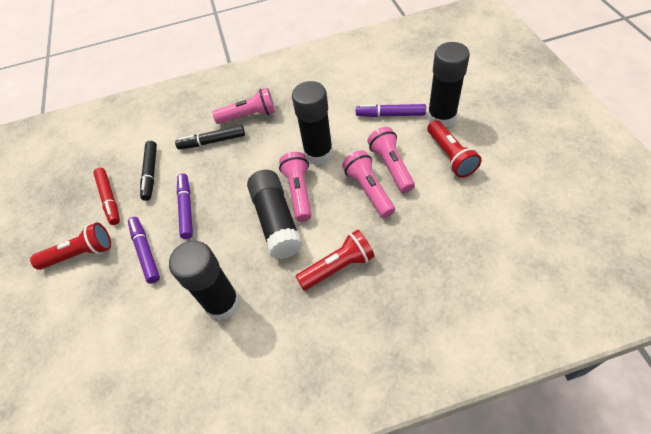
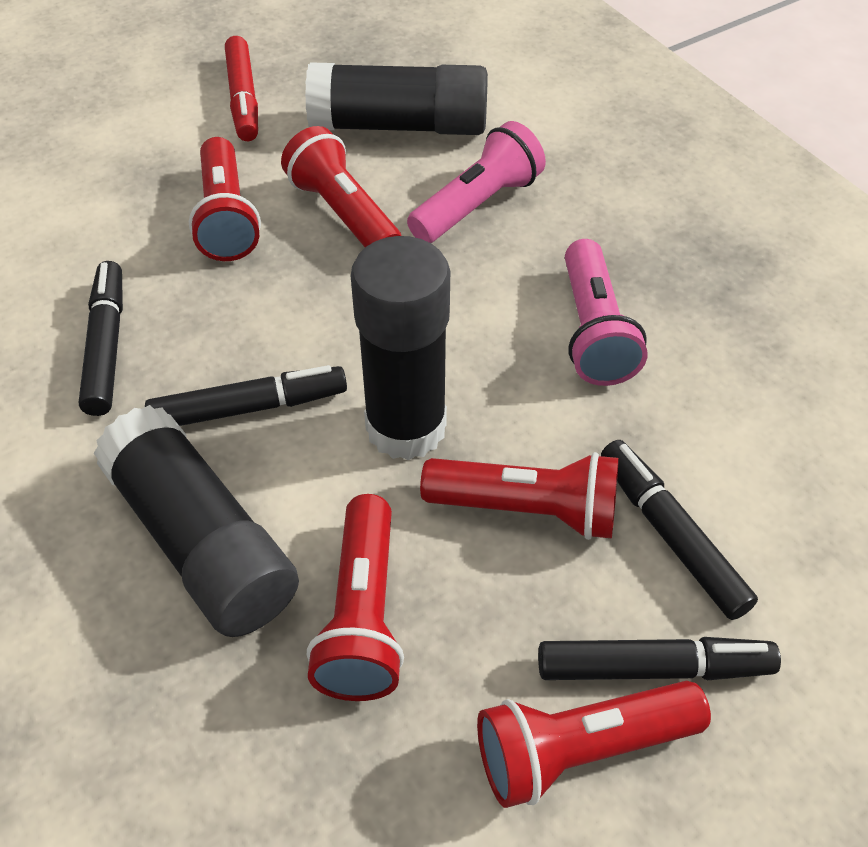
black glue stick: 4 -> 3
black marker: 2 -> 4
pink flashlight: 4 -> 2
purple marker: 3 -> 0
red flashlight: 3 -> 5

